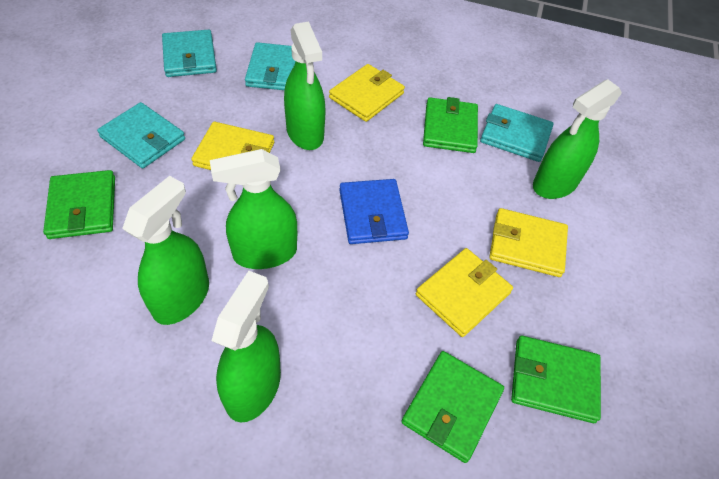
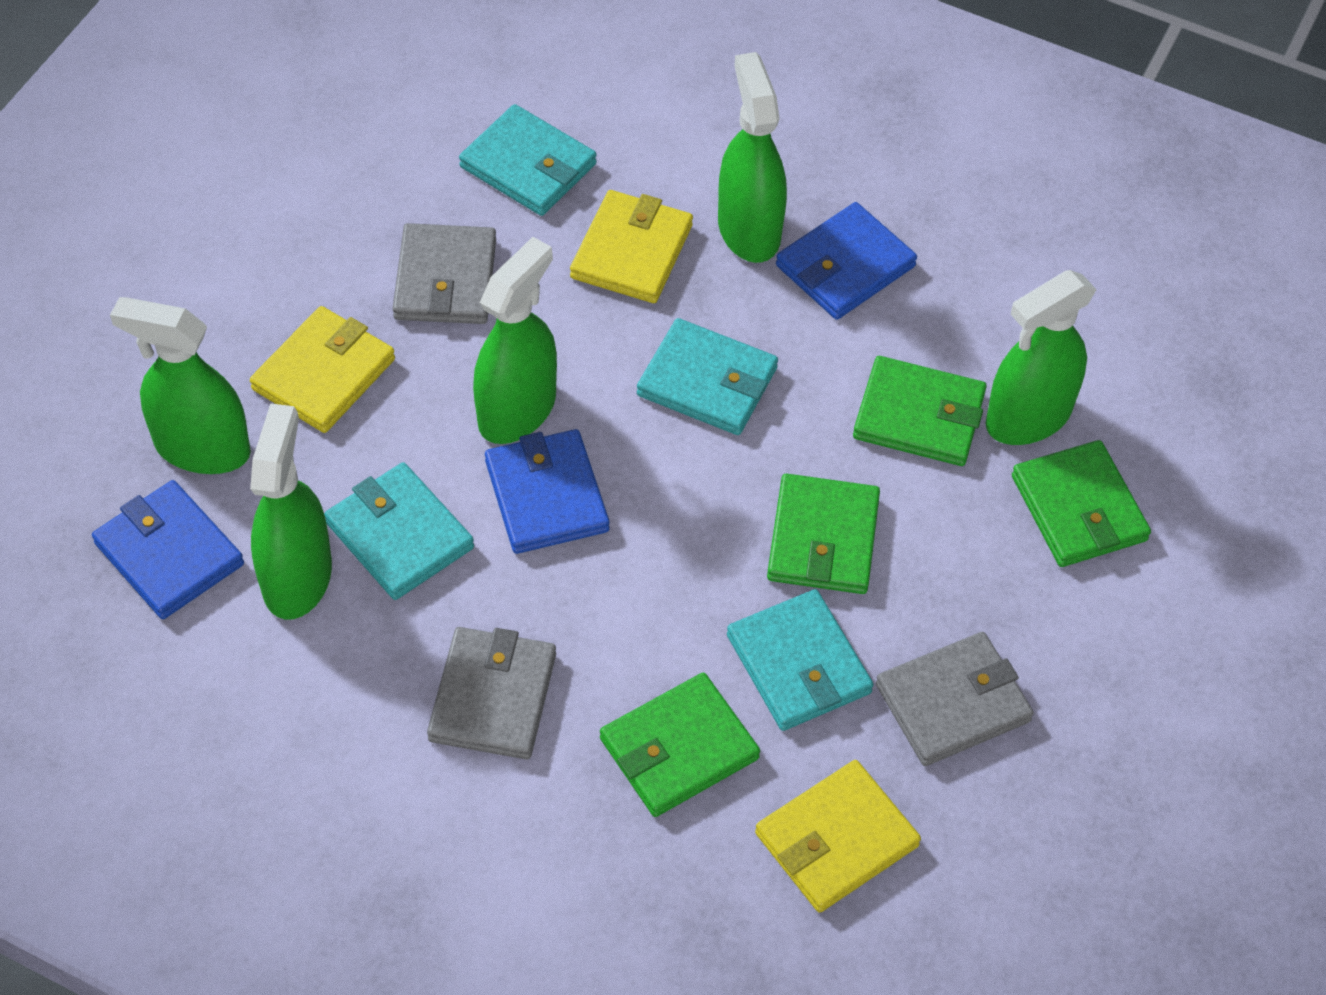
blue wallet: 1 -> 3
grey wallet: 0 -> 3
yellow wallet: 4 -> 3

